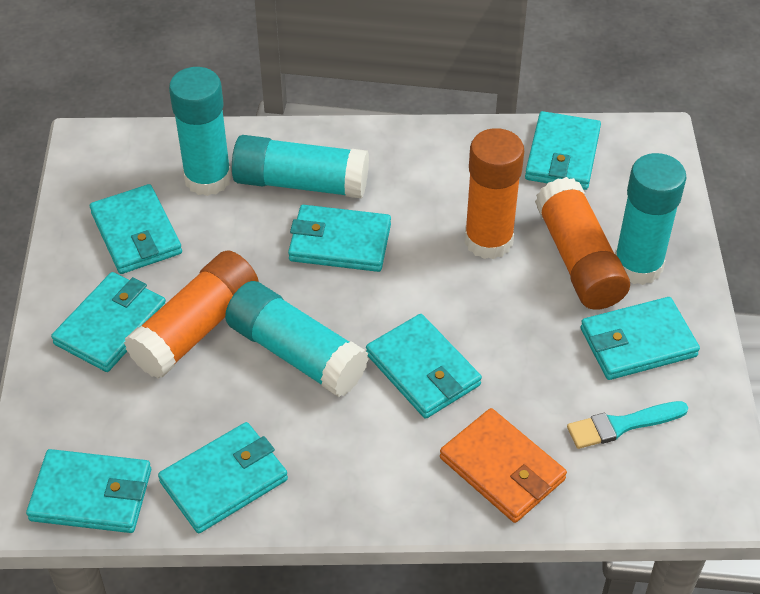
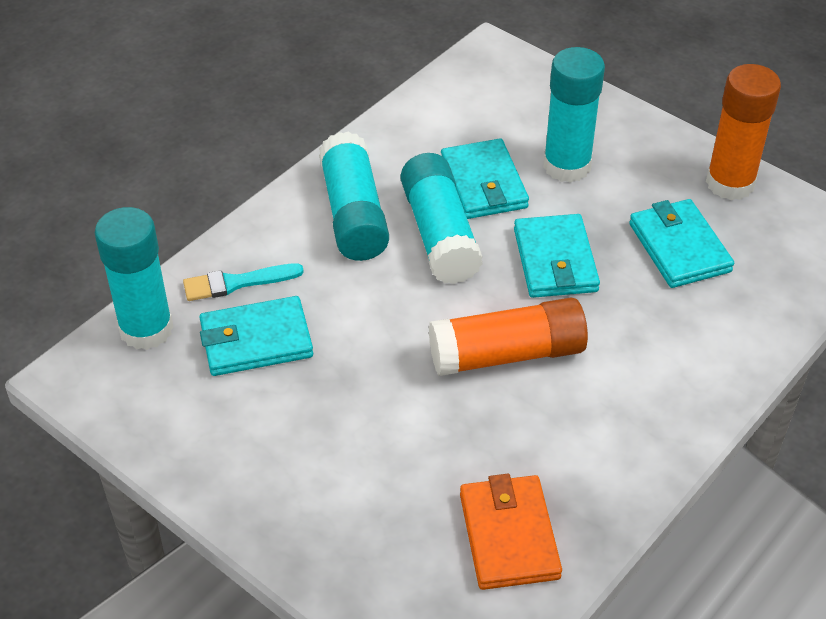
orange glue stick: 3 -> 2
turquoise wallet: 8 -> 4

